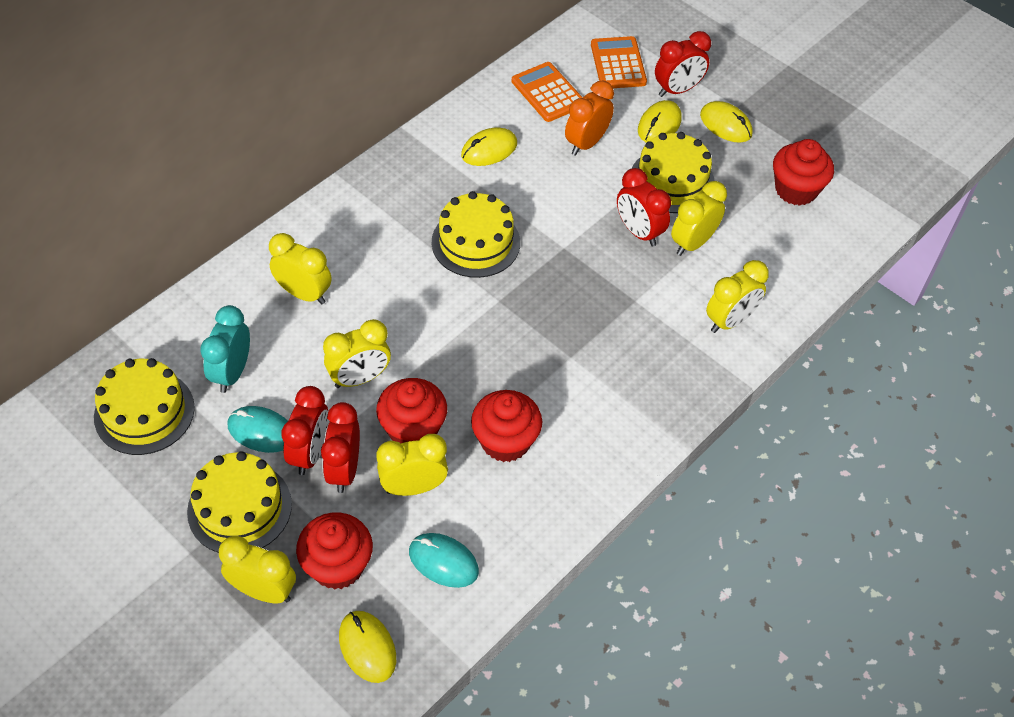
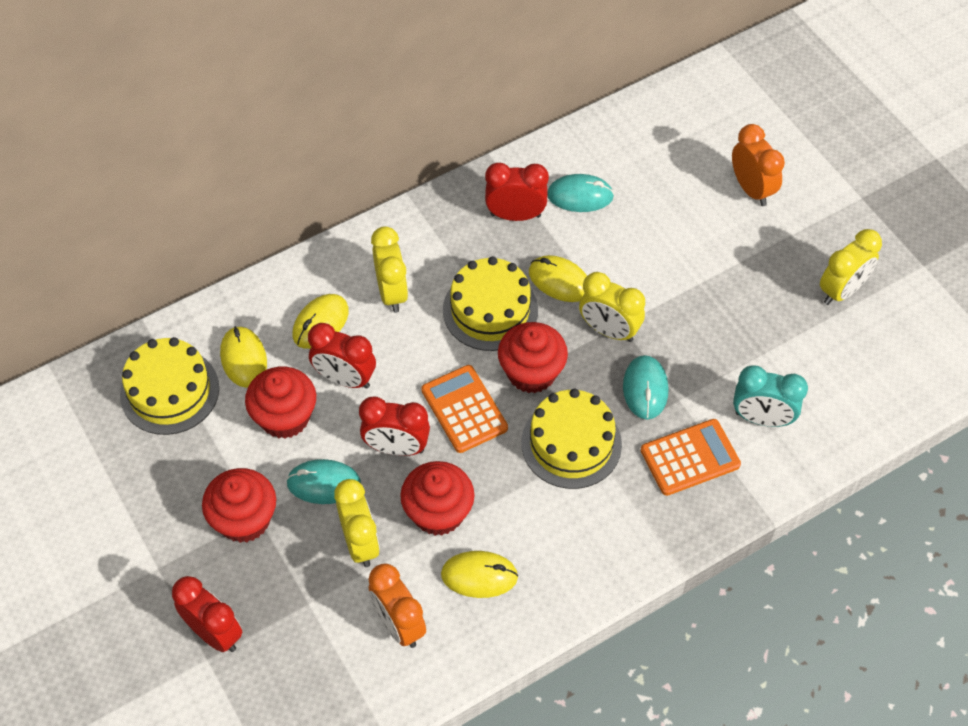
orange clock: 1 -> 2
turquoise mouse: 2 -> 3
yellow cake: 4 -> 3
yellow clock: 6 -> 4

